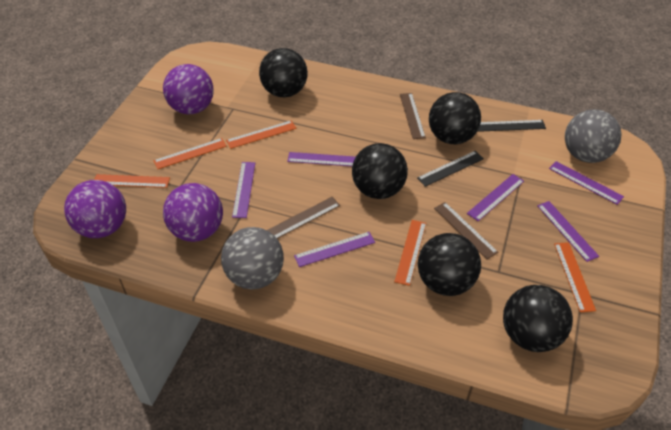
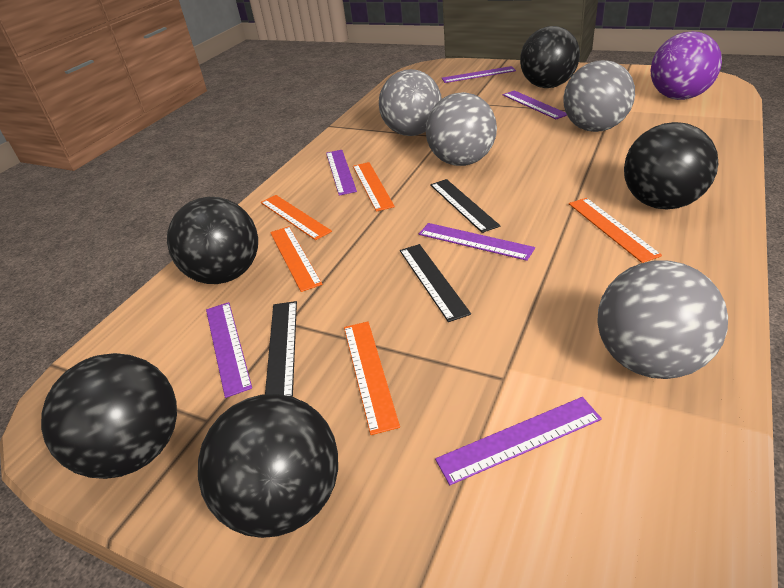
black ruler: 2 -> 3
brown ruler: 3 -> 0
grey ball: 2 -> 4
purple ball: 3 -> 1

